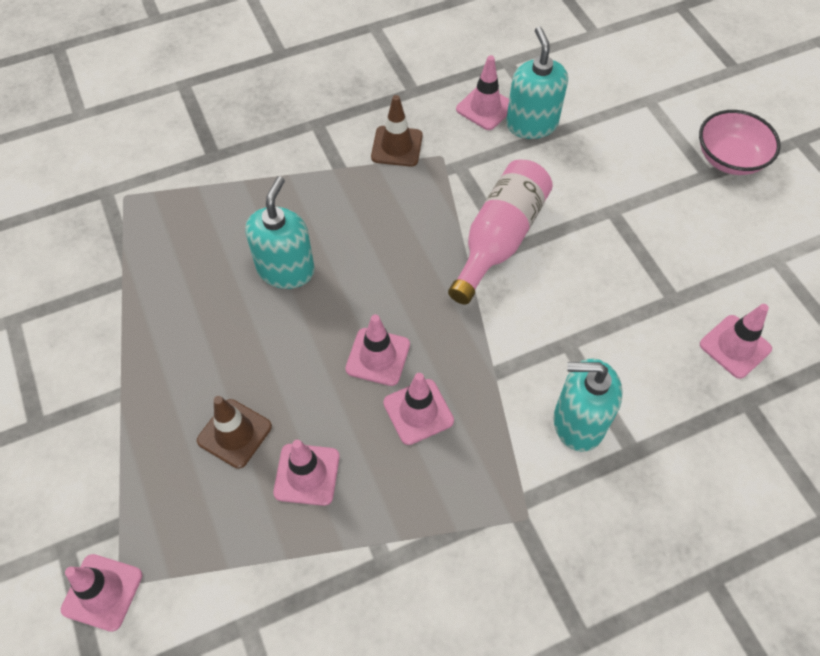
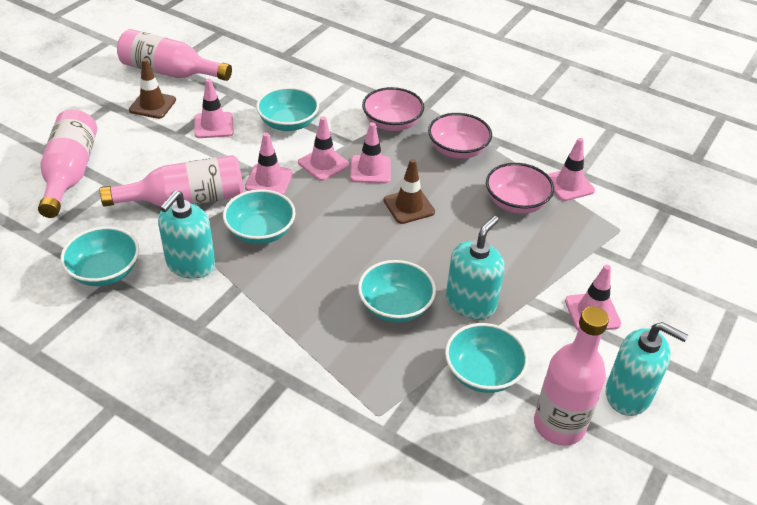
pink bottle: 1 -> 4
pink bowl: 1 -> 3
turquoise bowl: 0 -> 5

